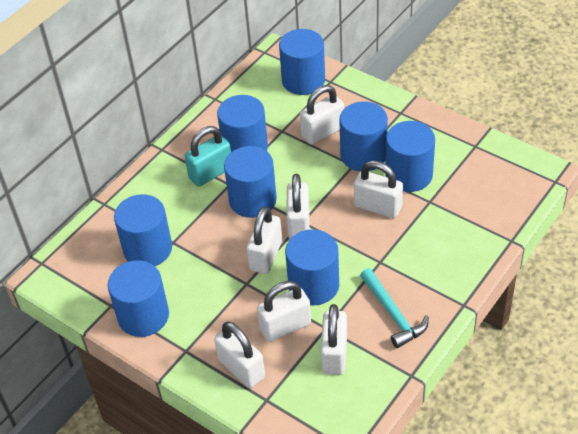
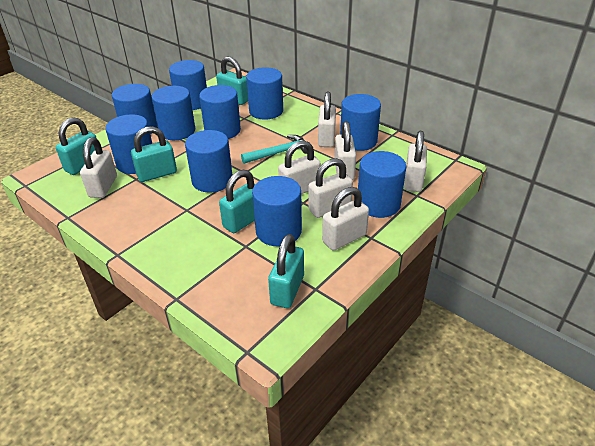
blue cylinder: 8 -> 10
turquoise padlock: 1 -> 5

